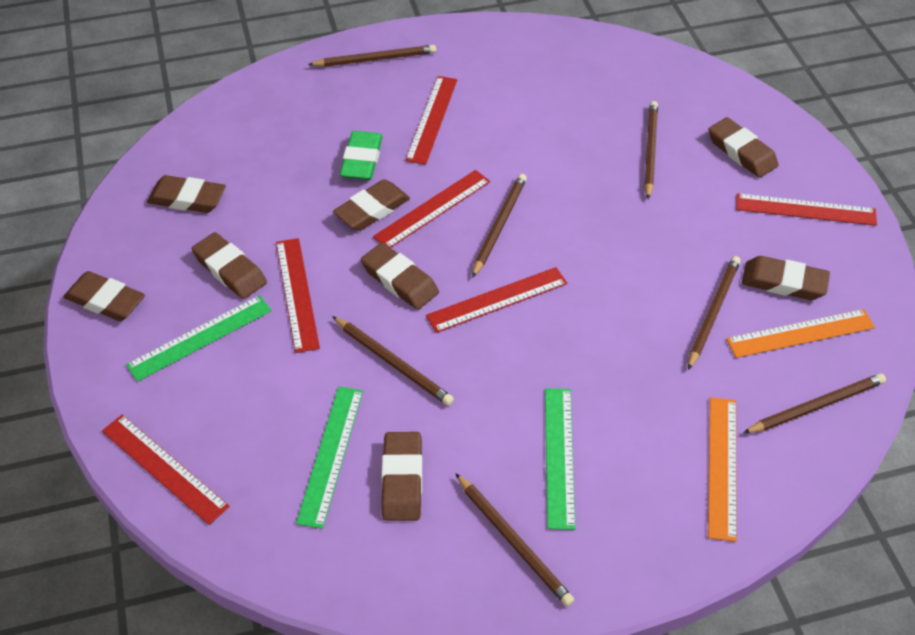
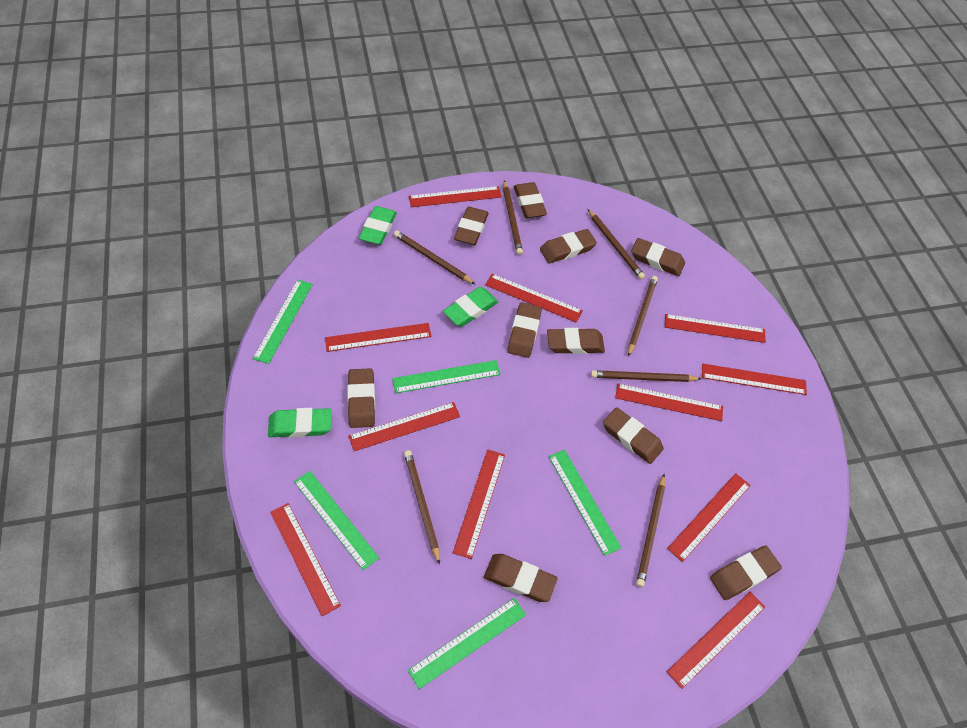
brown eraser: 8 -> 10
green eraser: 1 -> 3
green ruler: 3 -> 5
orange ruler: 2 -> 0
red ruler: 6 -> 11

